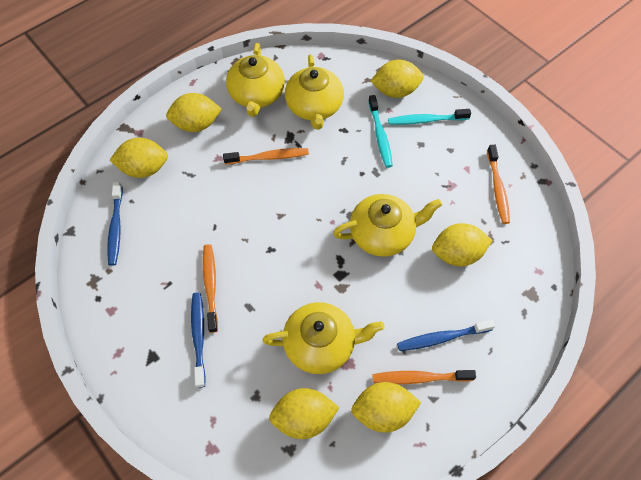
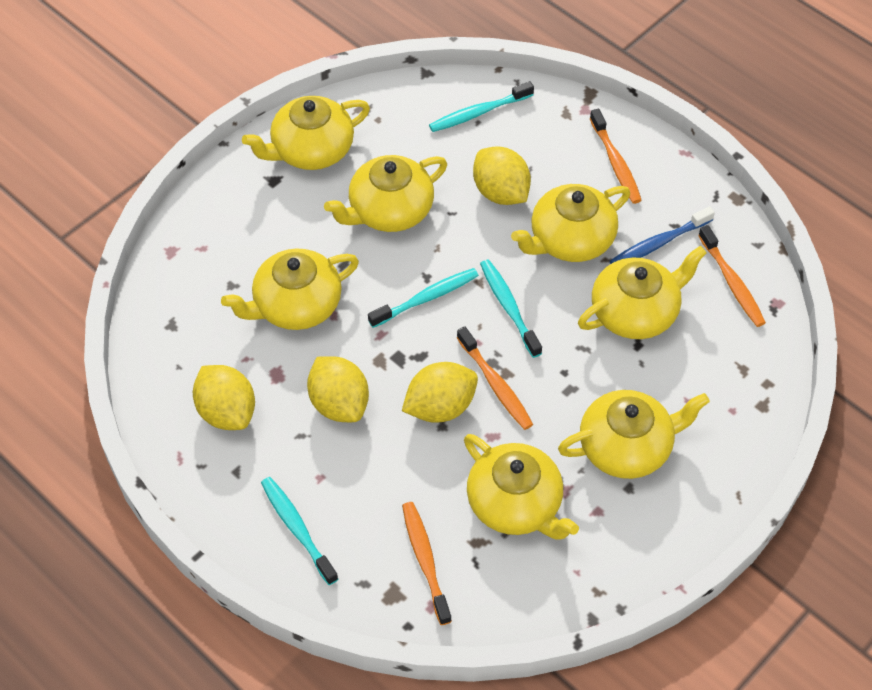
blue toothbrush: 3 -> 1
turquoise toothbrush: 2 -> 4
yellow lemon: 6 -> 4
yellow teapot: 4 -> 7

